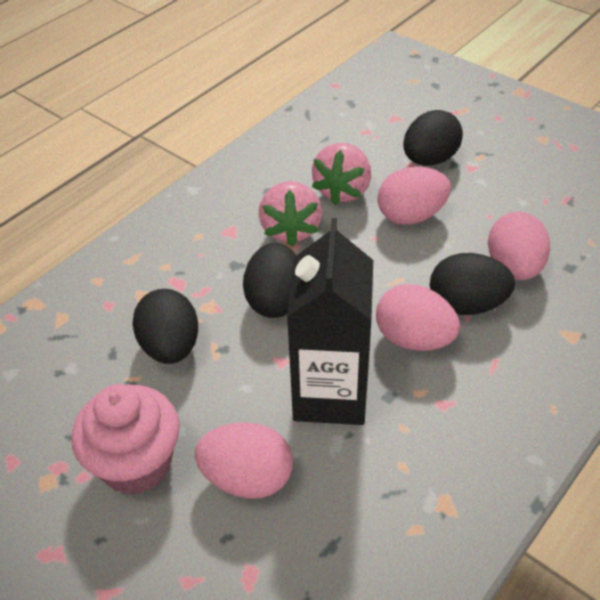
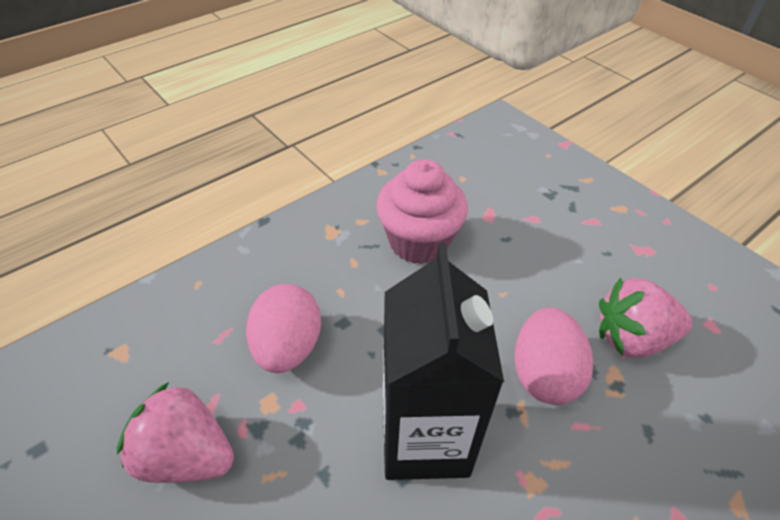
black egg: 4 -> 0
pink egg: 4 -> 2

